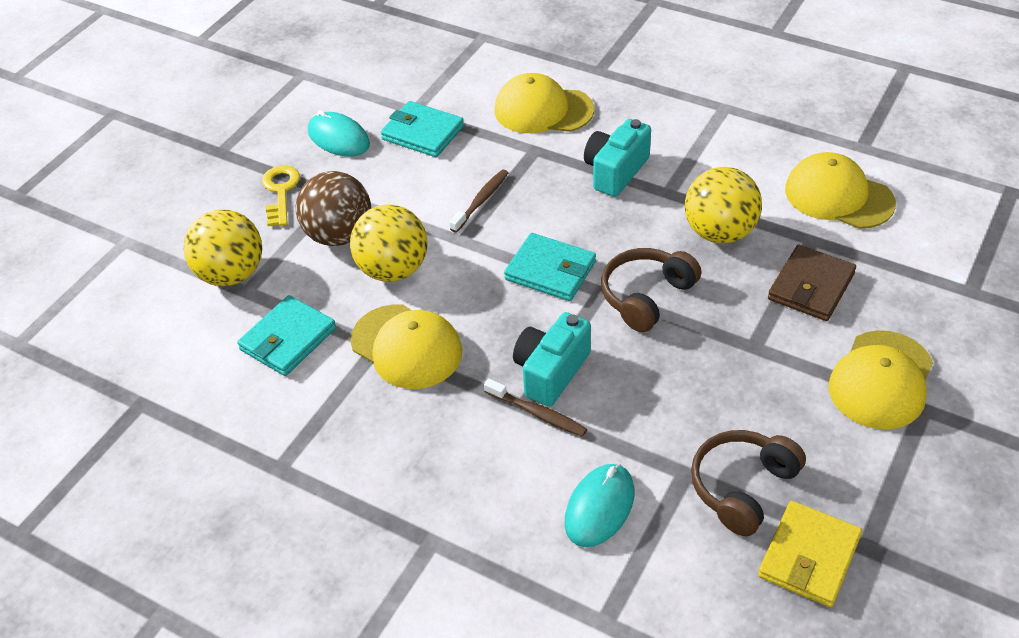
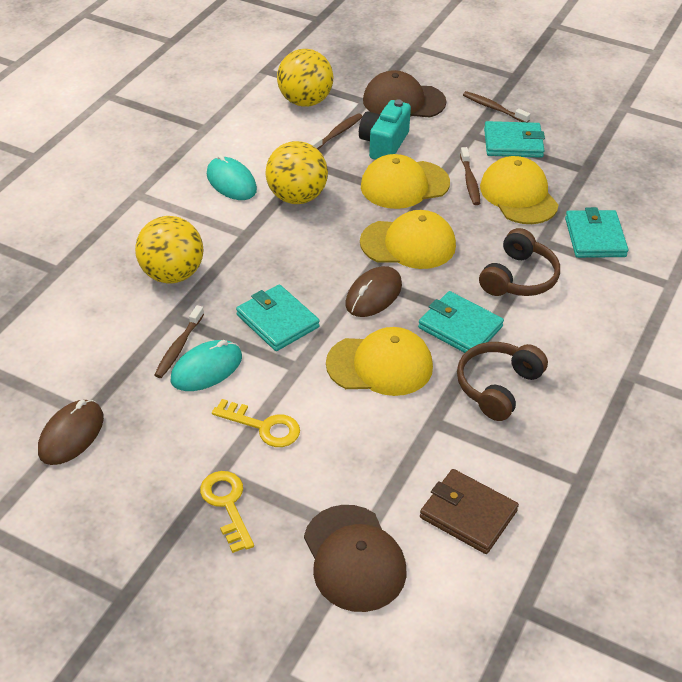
brown ball: 1 -> 0
brown cap: 0 -> 2
brown mouse: 0 -> 2
brown toothbrush: 2 -> 4
turquoise camera: 2 -> 1
turquoise wallet: 3 -> 4
yellow key: 1 -> 2
yellow wallet: 1 -> 0

